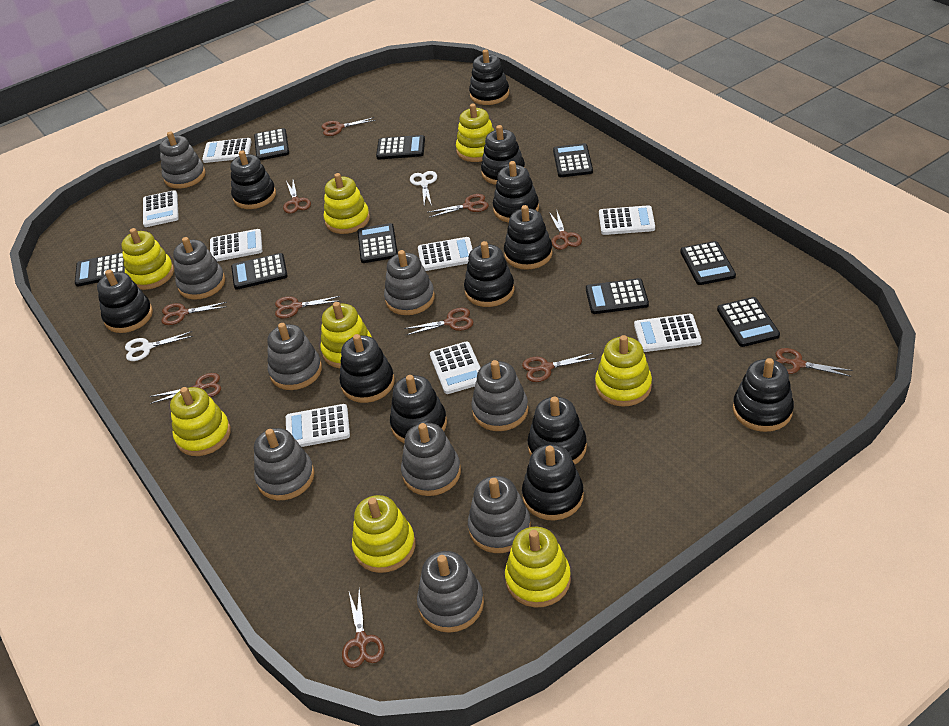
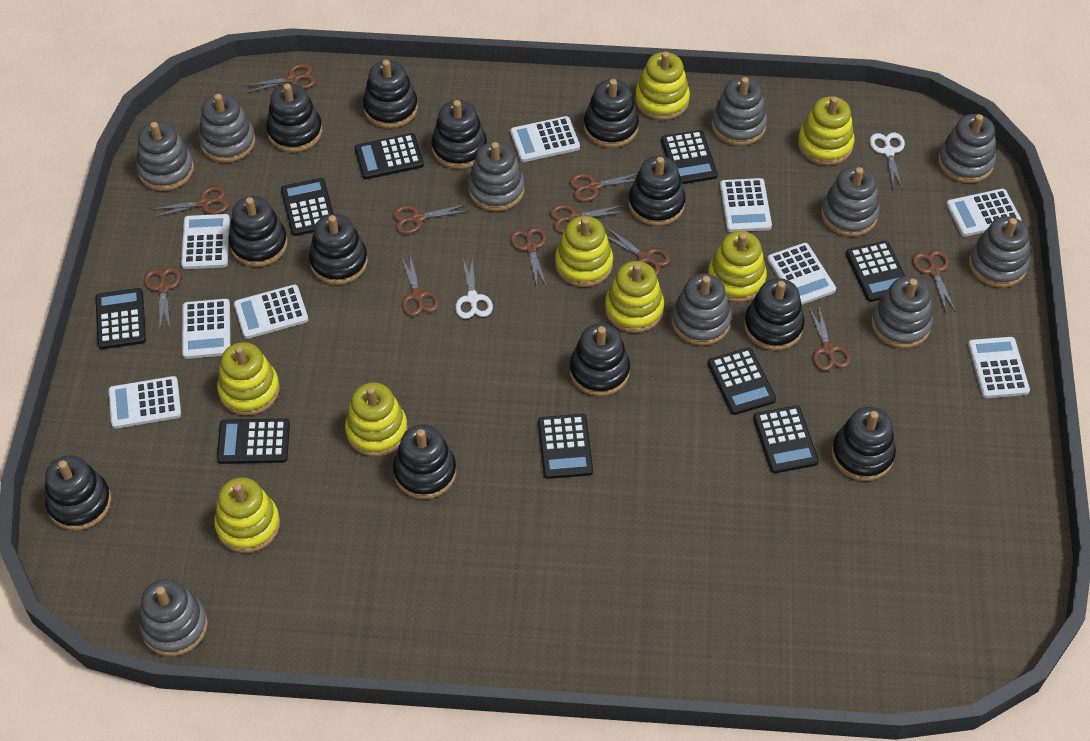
grey stacking toy: 9 -> 10
white calculator: 8 -> 9

